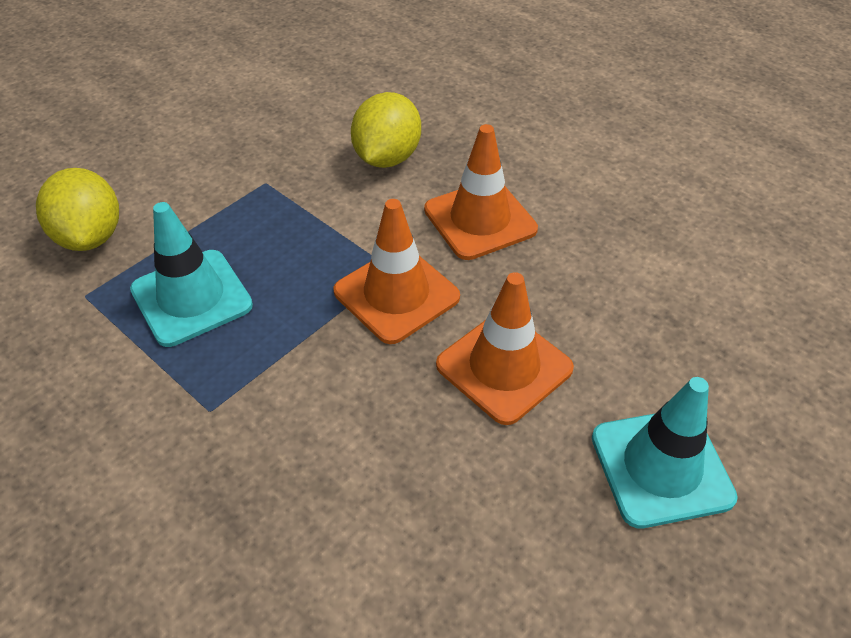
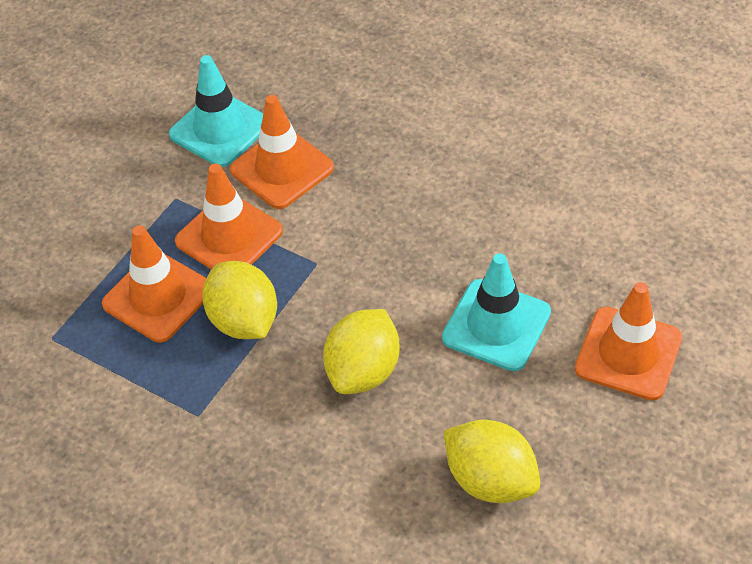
orange traffic cone: 3 -> 4
yellow lemon: 2 -> 3

